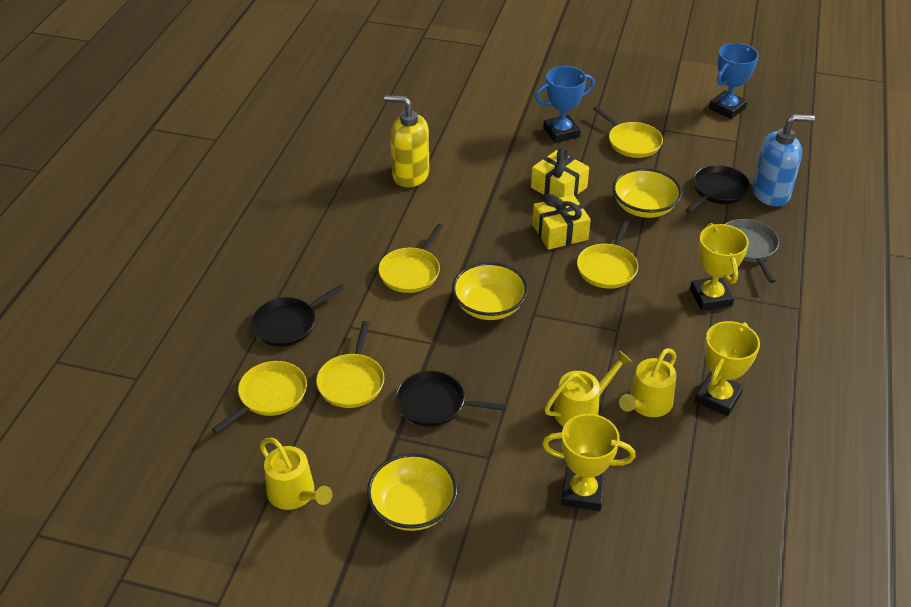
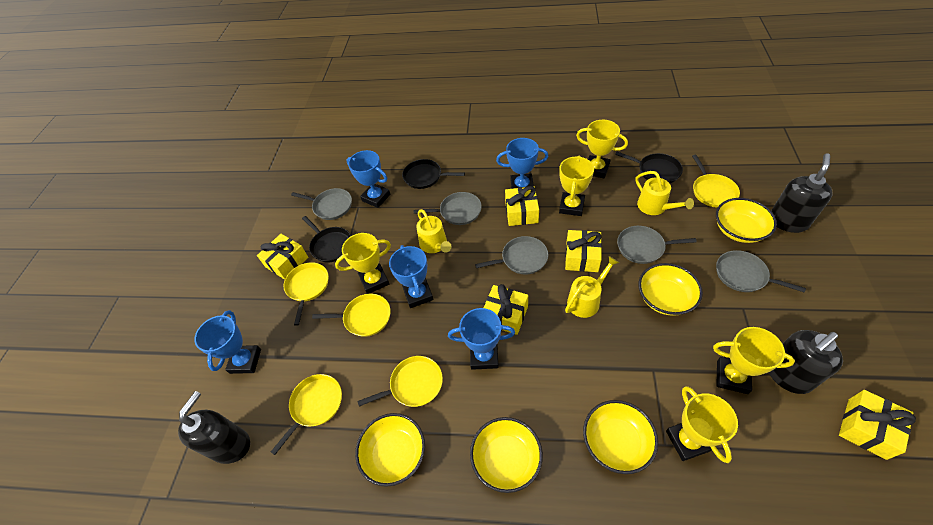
black soap dispenser: 0 -> 3
blue soap dispenser: 1 -> 0
blue trophy: 2 -> 5
grey pan: 1 -> 5
yellow bowl: 3 -> 5
yellow gift: 2 -> 5
yellow soap dispenser: 1 -> 0
yellow trophy: 3 -> 5

